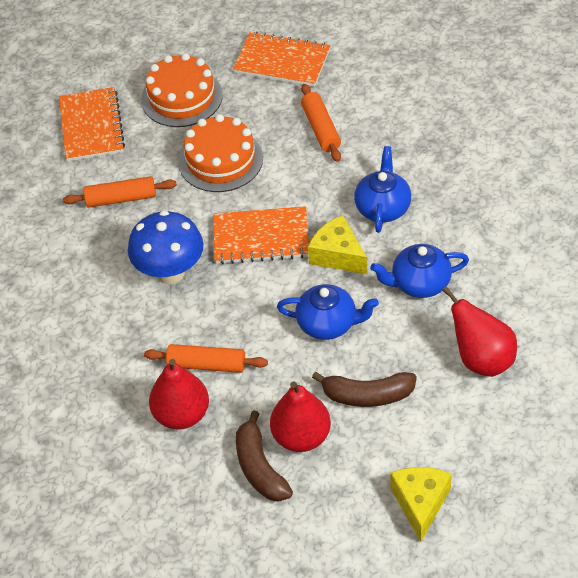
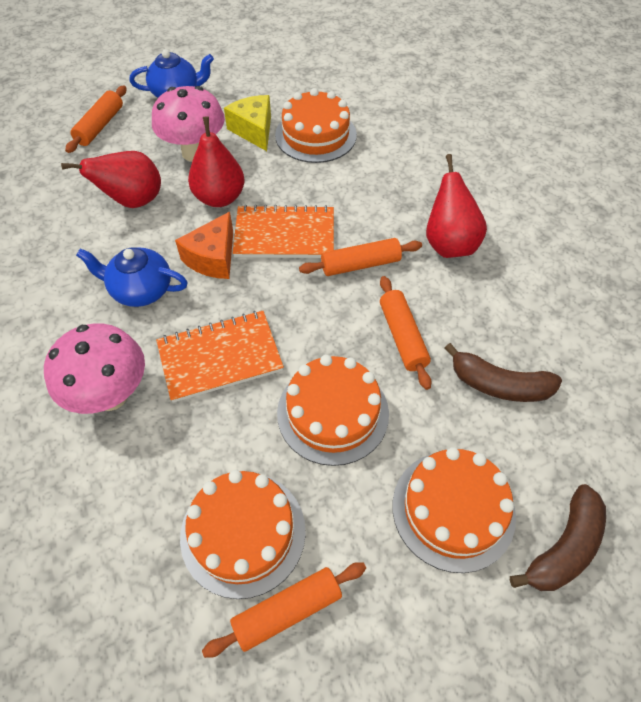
blue mushroom: 1 -> 0
blue teapot: 3 -> 2
orange cake: 2 -> 4
orange cheese: 0 -> 1
orange notebook: 3 -> 2
orange rolling pin: 3 -> 4
pink mushroom: 0 -> 2
yellow cheese: 2 -> 1

